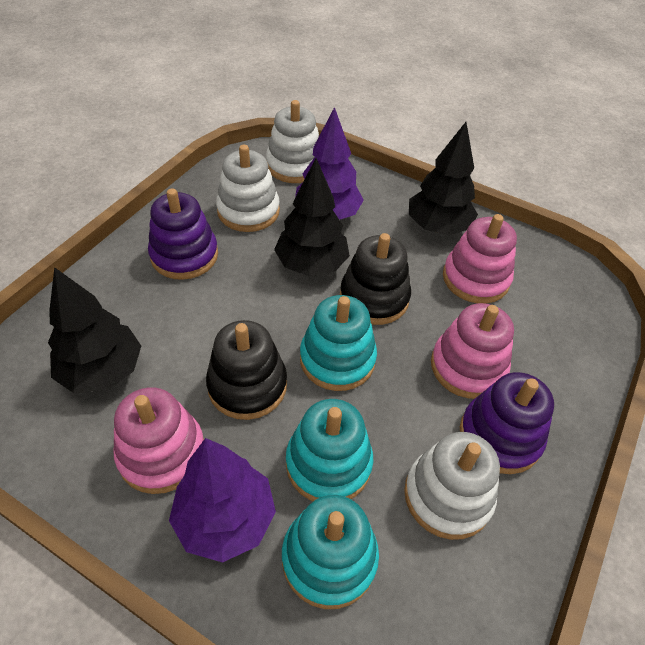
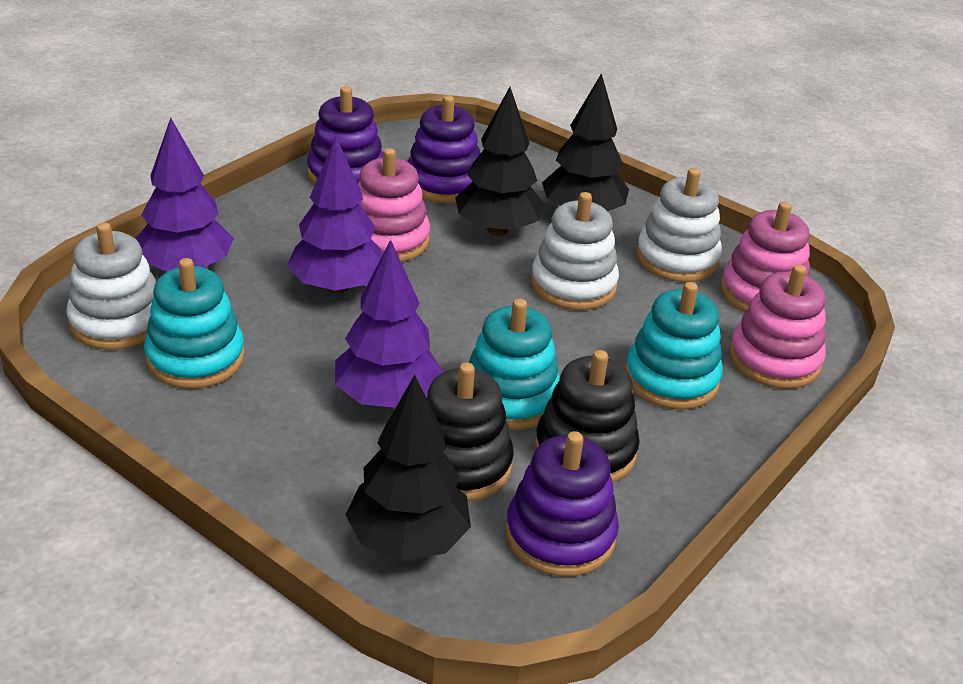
purple stacking toy: 2 -> 3
purple tree: 2 -> 3

